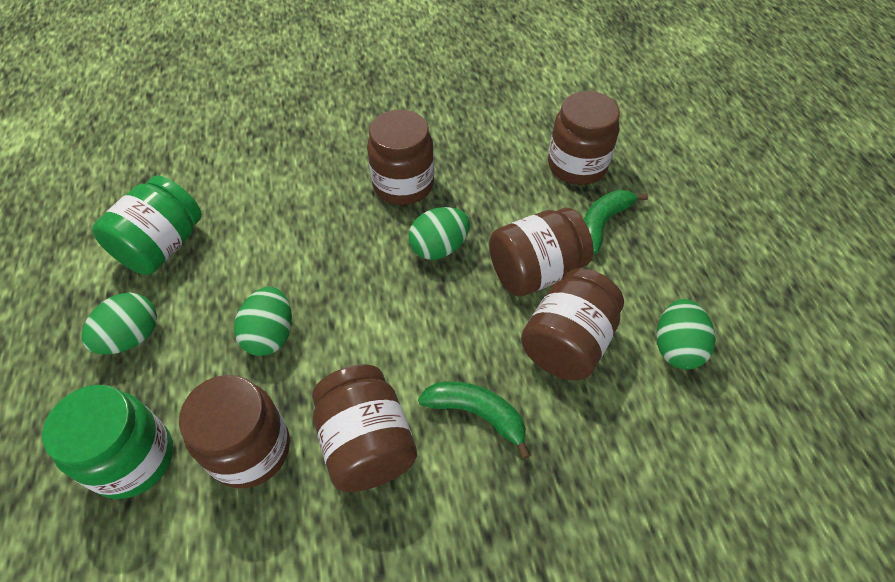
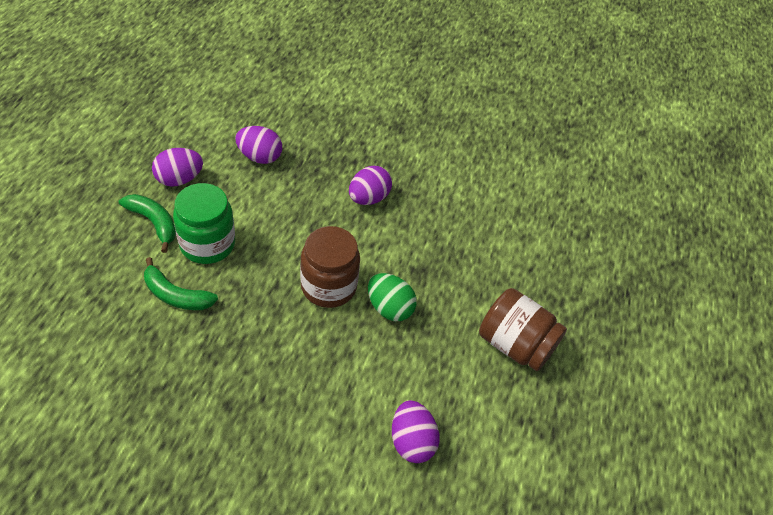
brown jar: 6 -> 2
green egg: 4 -> 1
green jar: 2 -> 1
purple egg: 0 -> 4

